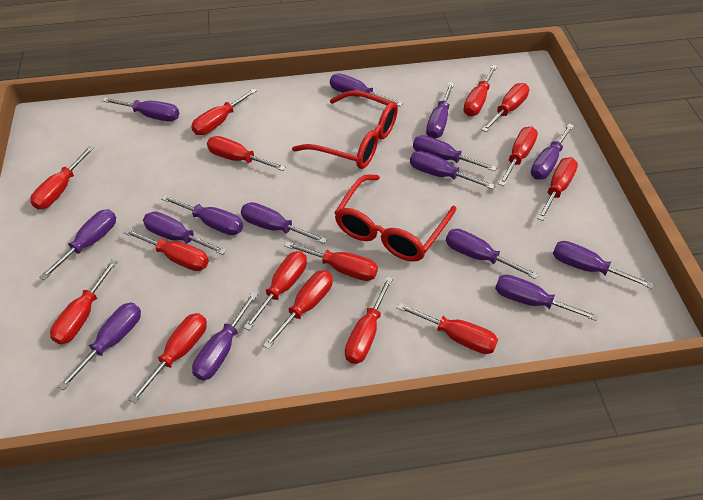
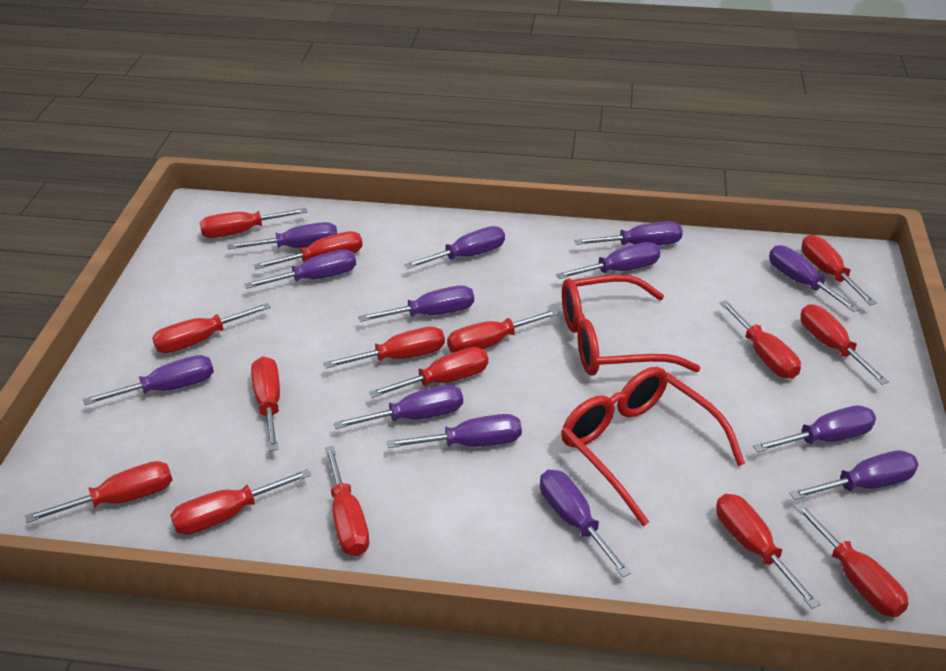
purple screwdriver: 15 -> 13

